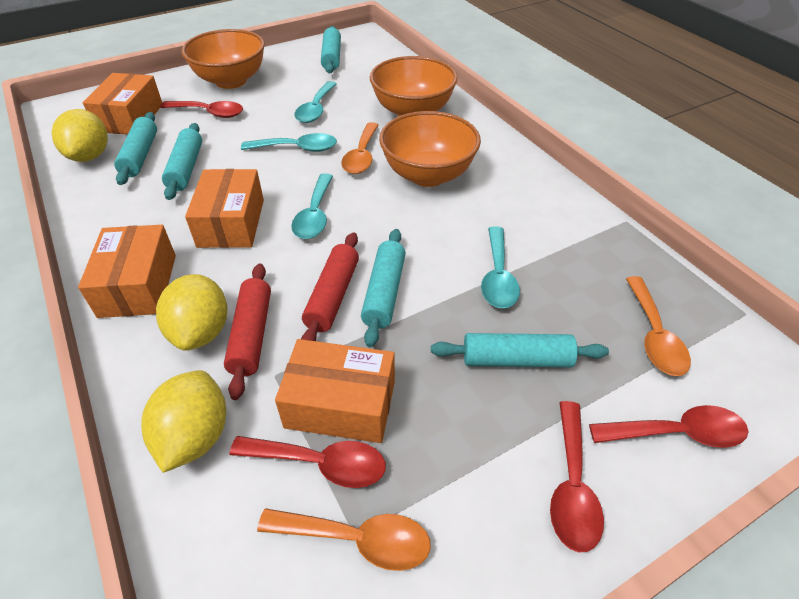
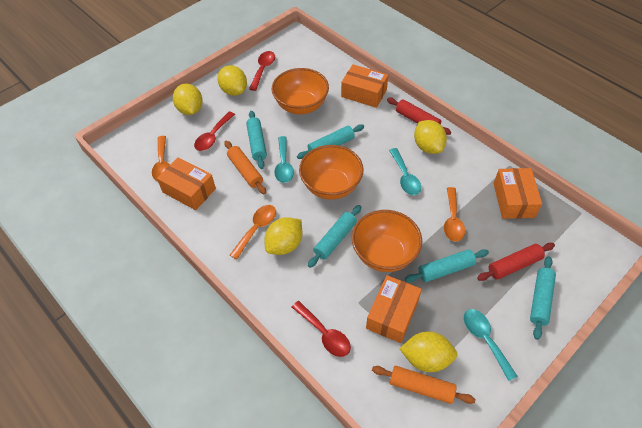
orange rolling pin: 0 -> 2
red spoon: 4 -> 3
turquoise spoon: 4 -> 3
yellow lemon: 3 -> 5

